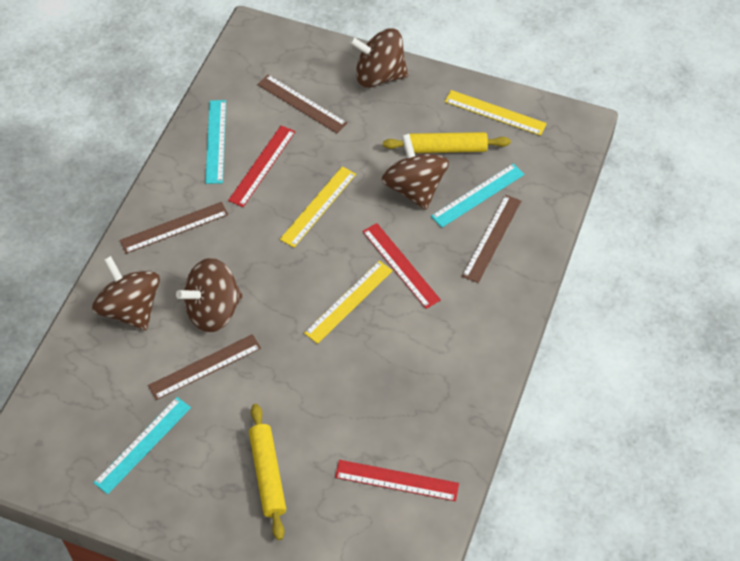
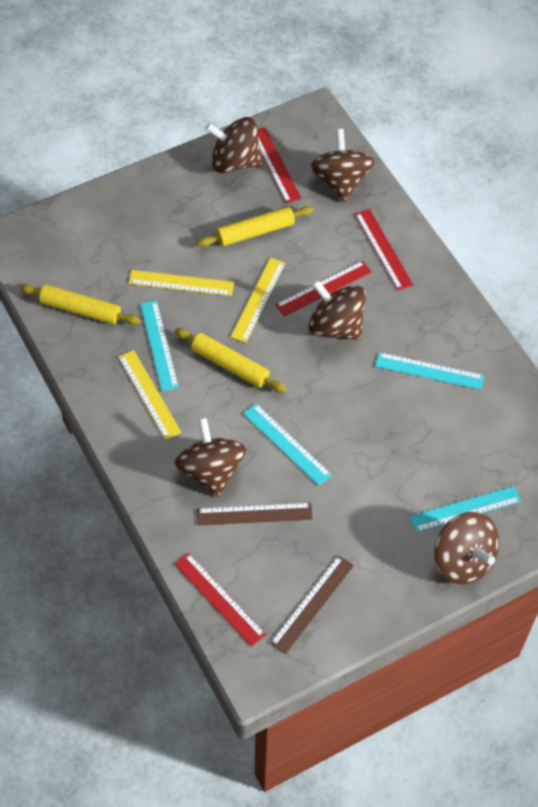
brown ruler: 4 -> 2
brown spinning top: 4 -> 5
red ruler: 3 -> 4
turquoise ruler: 3 -> 4
yellow rolling pin: 2 -> 3

